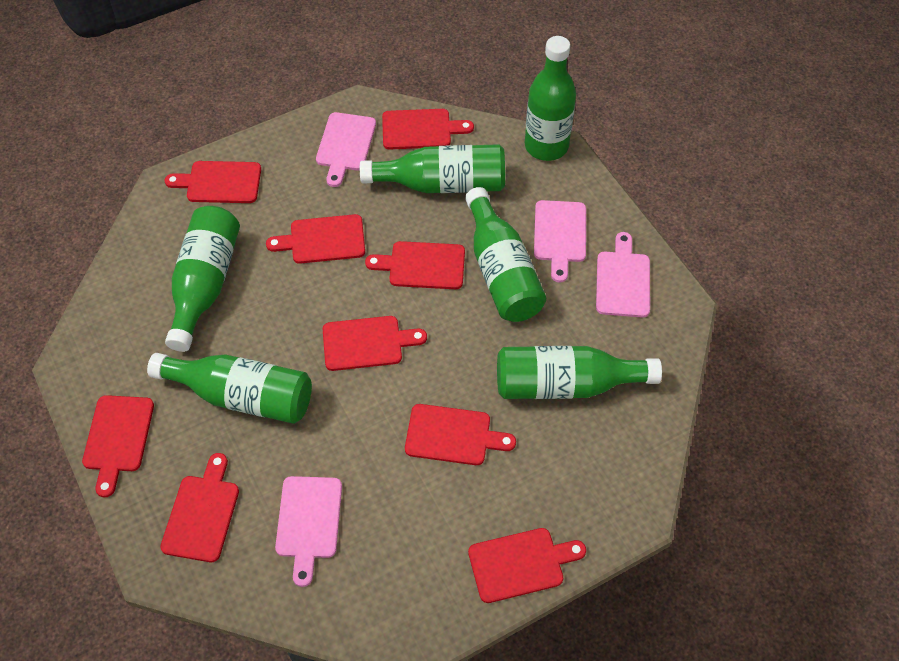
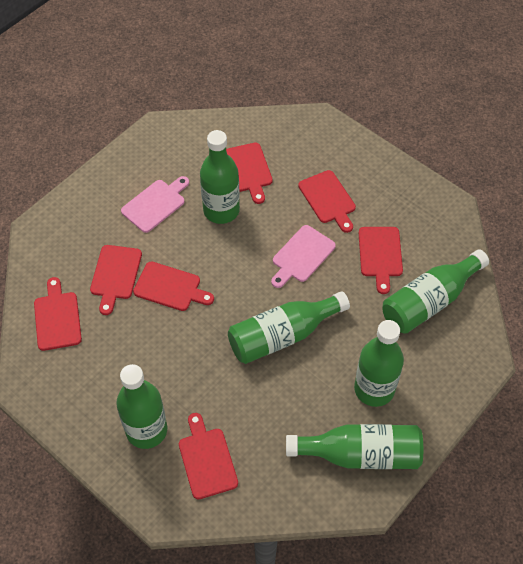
pink cutting board: 4 -> 2
red cutting board: 9 -> 7

